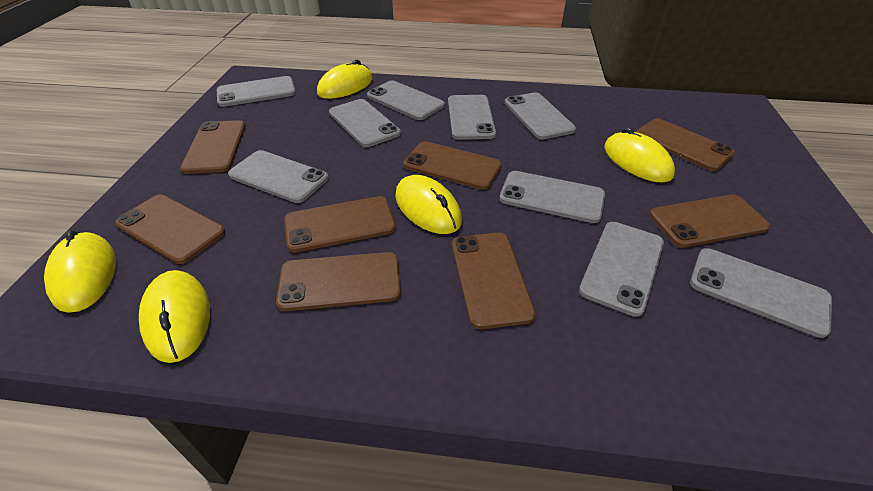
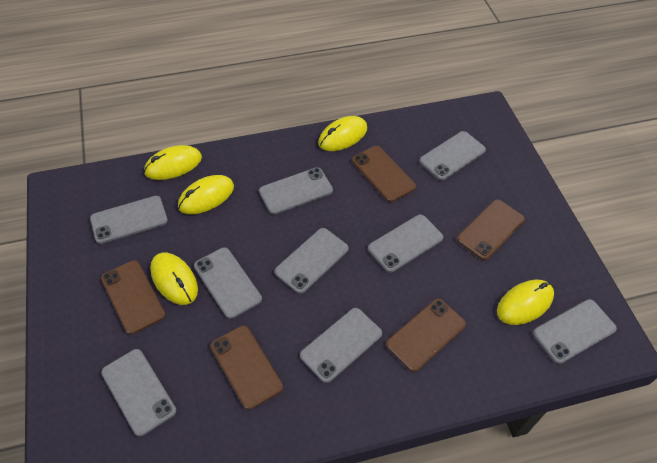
brown phone: 8 -> 5

